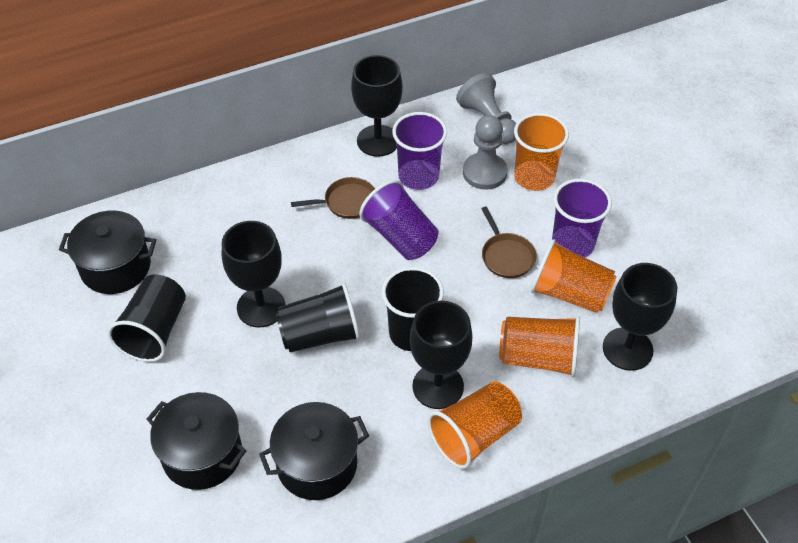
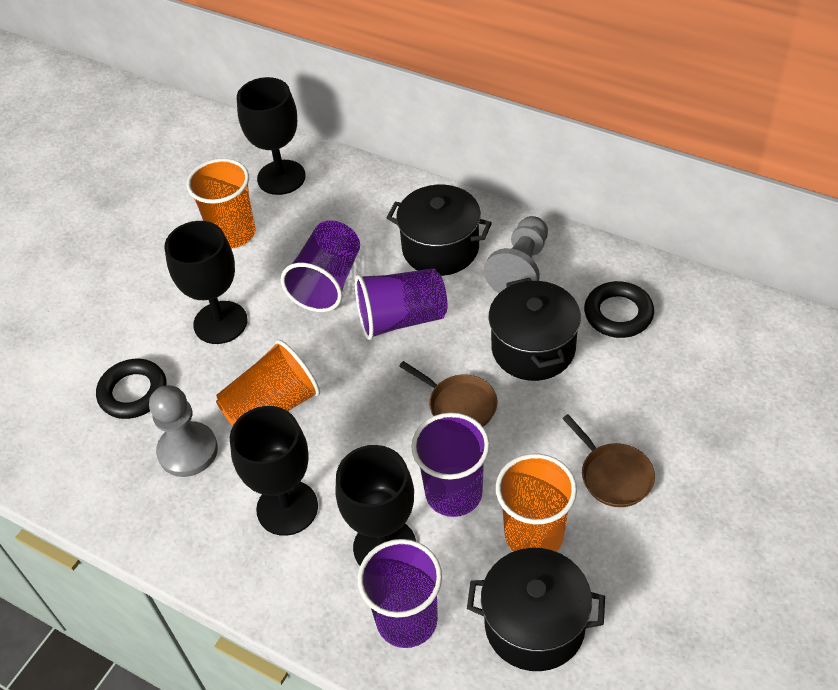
black cup: 3 -> 0
black ring: 0 -> 2
orange cup: 4 -> 3
purple cup: 3 -> 4

